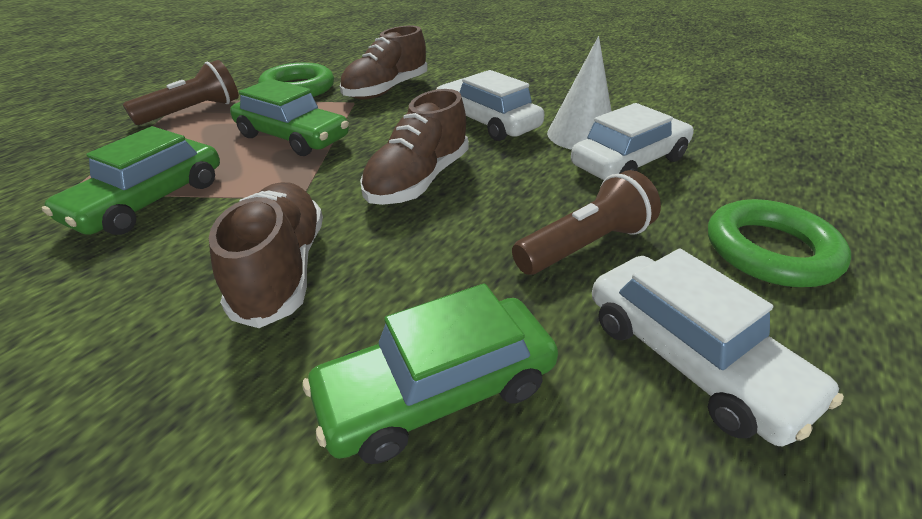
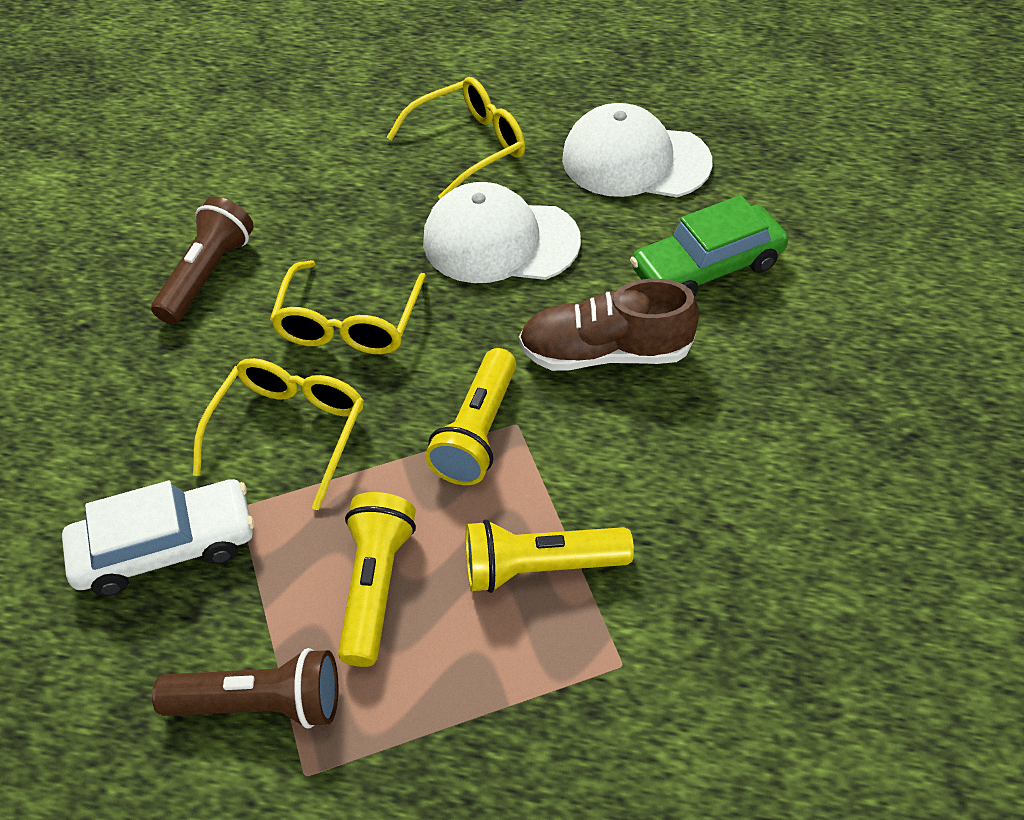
brown shoe: 3 -> 1
green car: 3 -> 1
green ring: 2 -> 0
white cap: 0 -> 2
white car: 3 -> 1
white cone: 1 -> 0
yellow flashlight: 0 -> 3
yellow glasses: 0 -> 3

